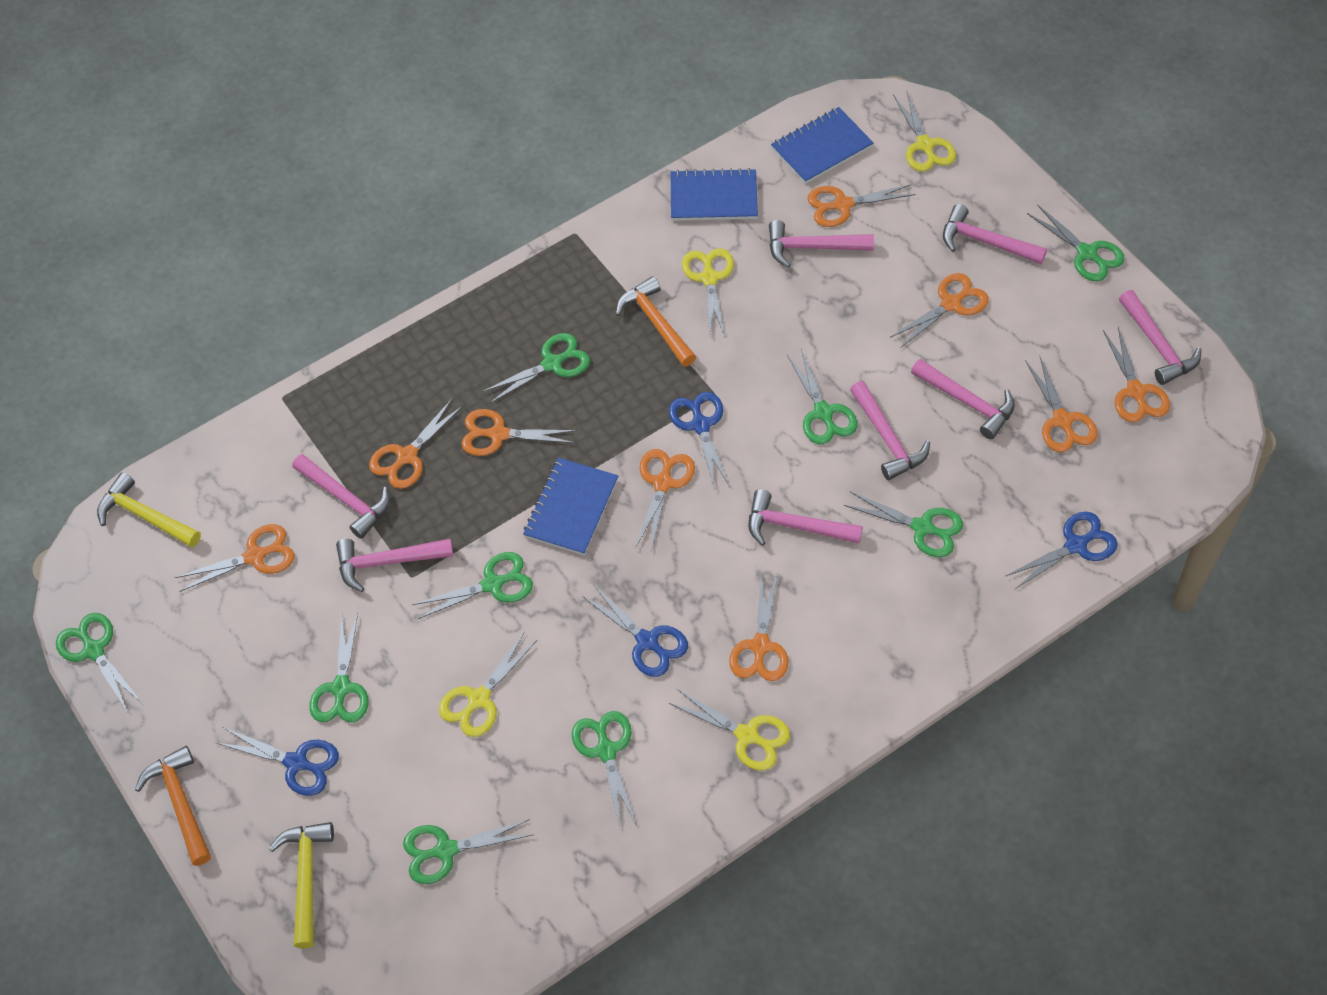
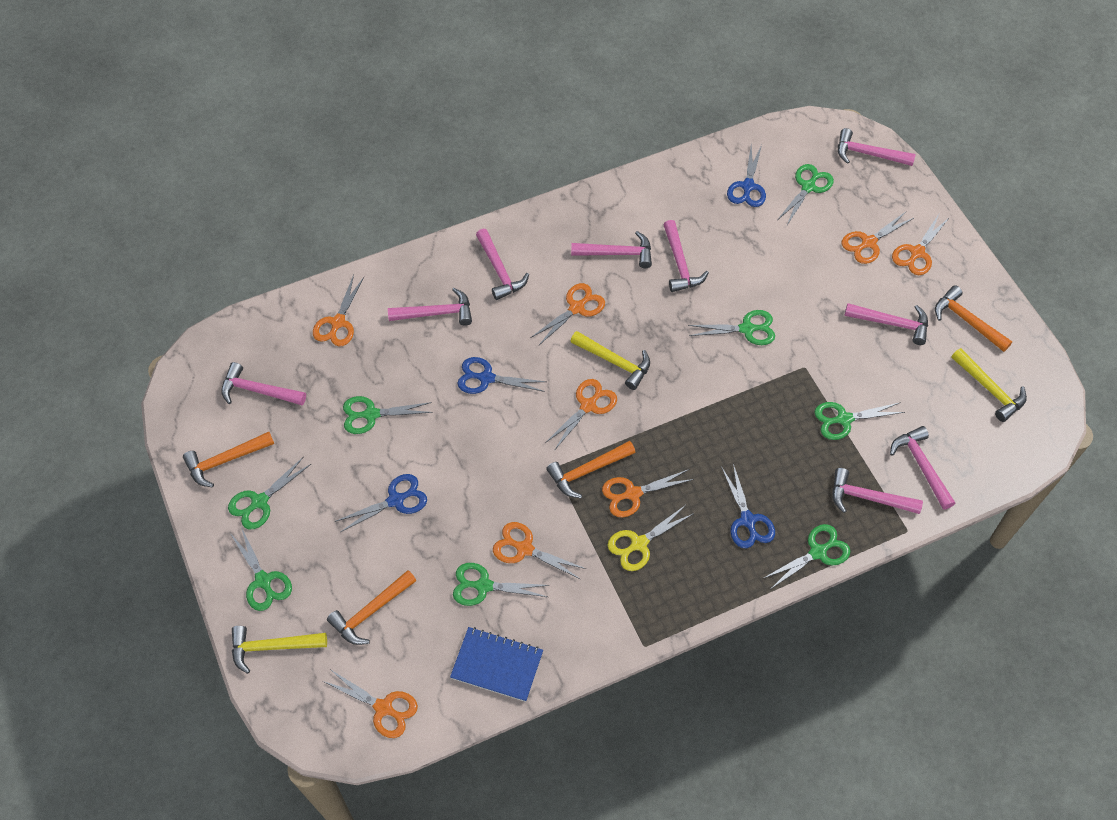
blue notebook: 3 -> 1
green scissors: 9 -> 8
orange hammer: 2 -> 4
orange scissors: 9 -> 8
pink hammer: 8 -> 9
yellow hammer: 2 -> 3
yellow scissors: 4 -> 1

